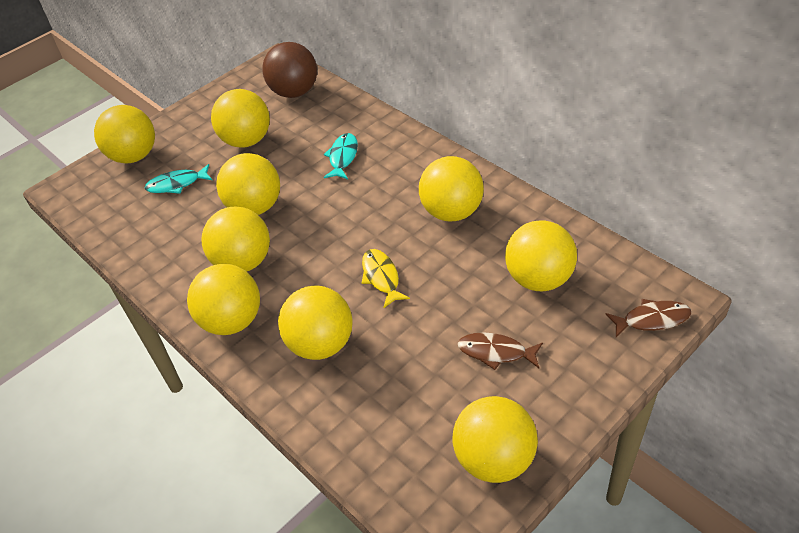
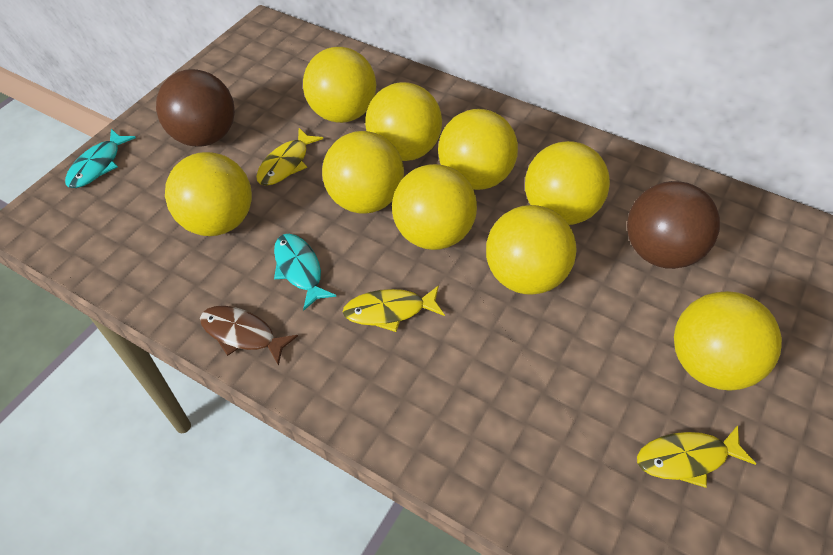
brown ball: 1 -> 2
brown fish: 2 -> 1
yellow fish: 1 -> 3

